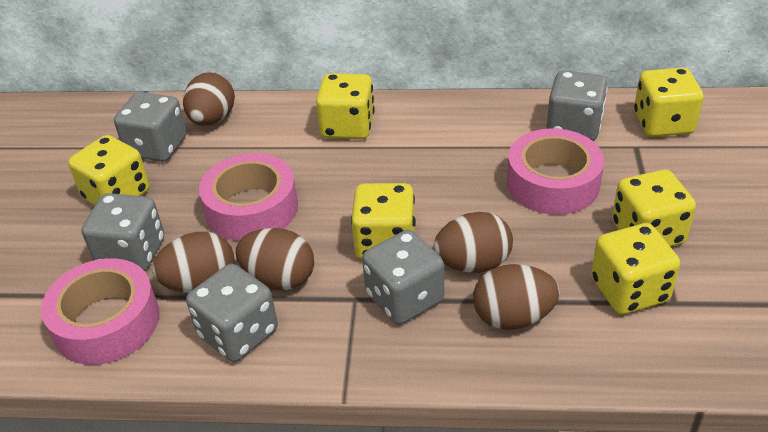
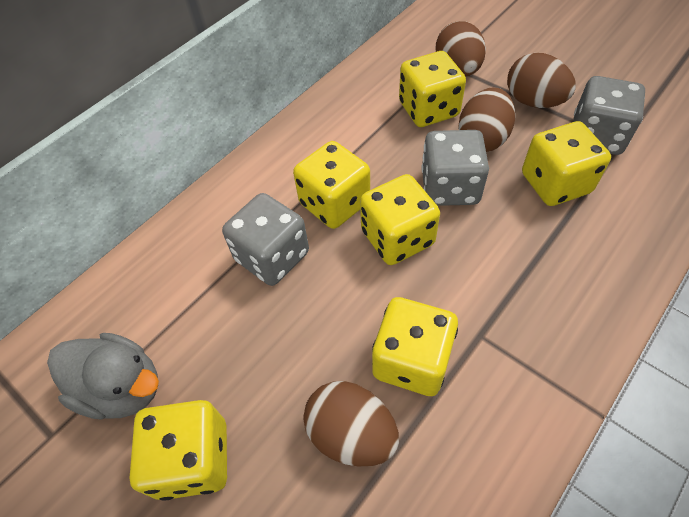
brown egg: 5 -> 4
grey dice: 5 -> 3
grey duck: 0 -> 1
pink tape: 3 -> 0

